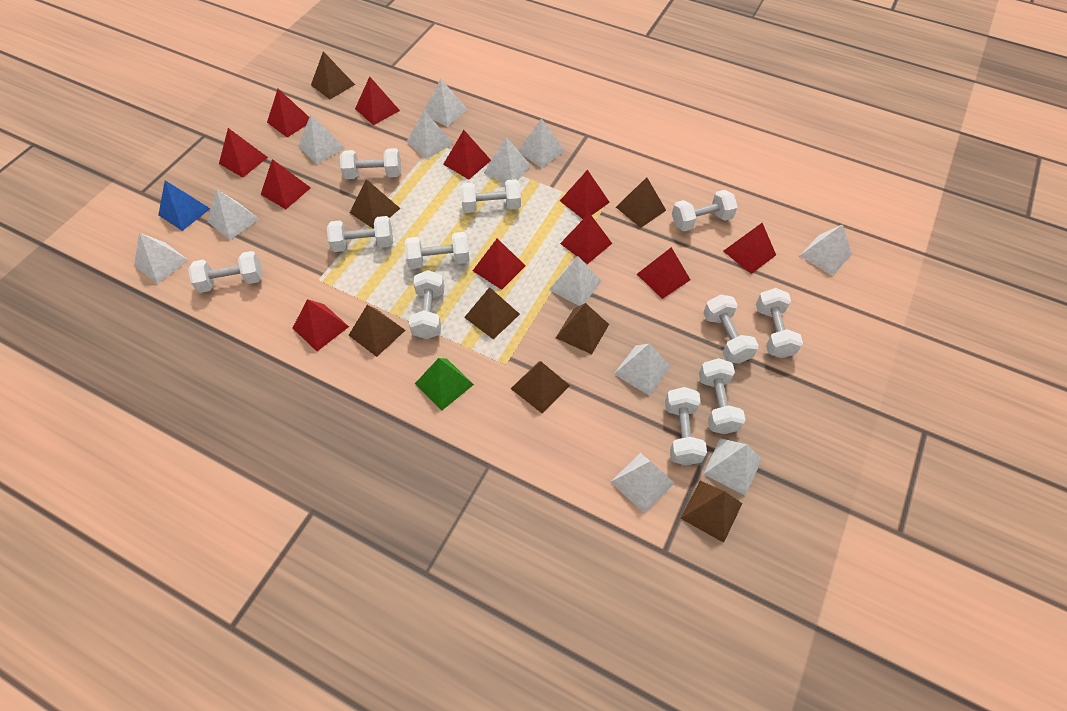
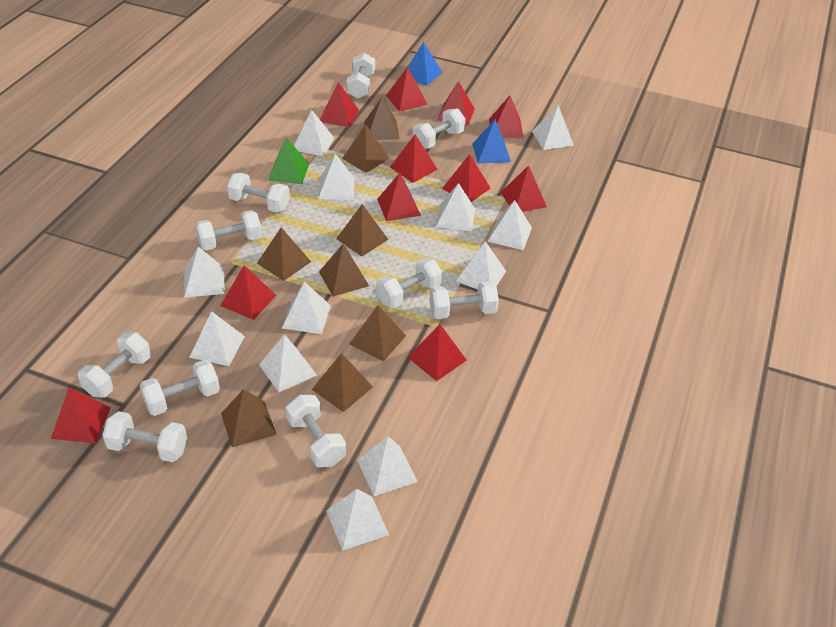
blue pyramid: 1 -> 2
white dumbbell: 11 -> 10

